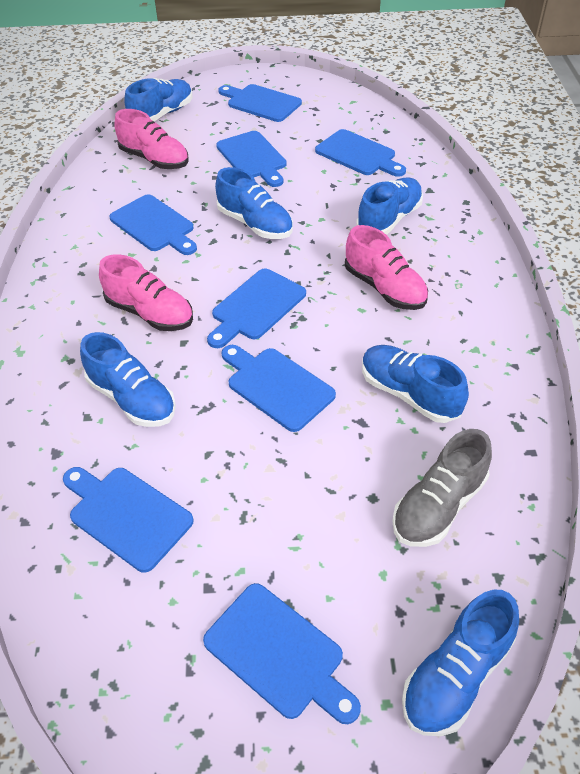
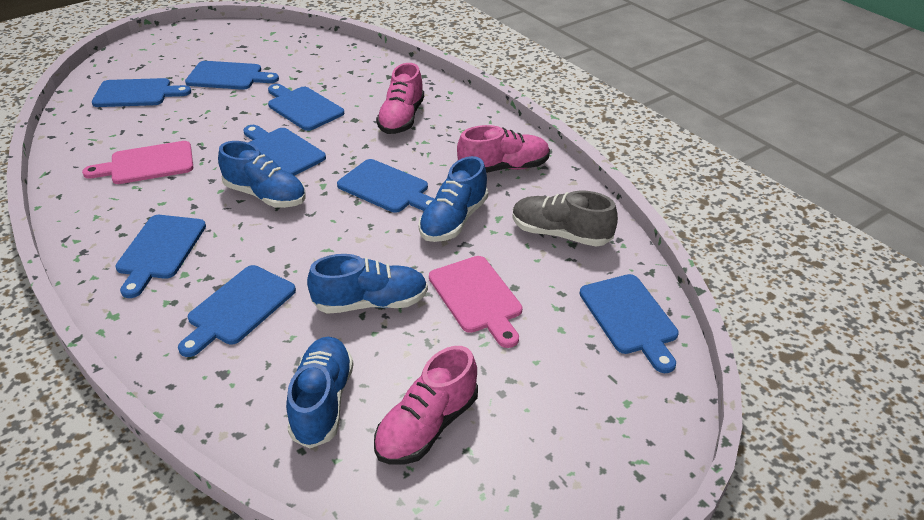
blue shoe: 6 -> 4
pink cutting board: 0 -> 2

